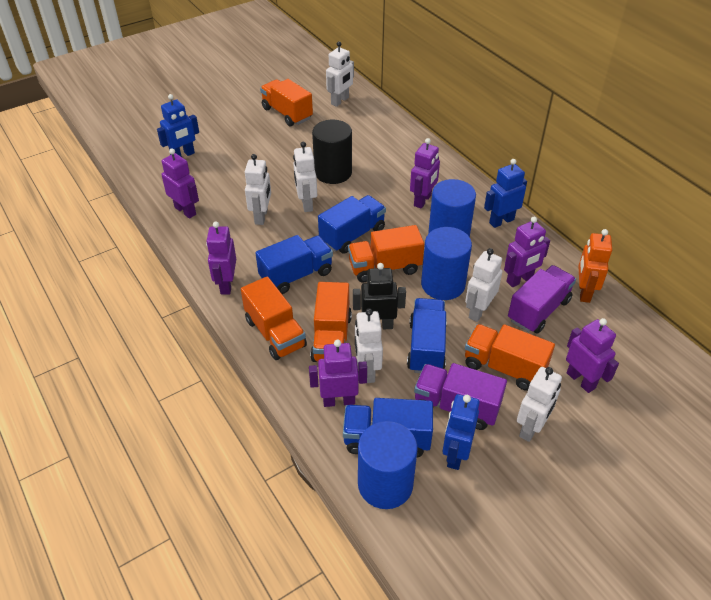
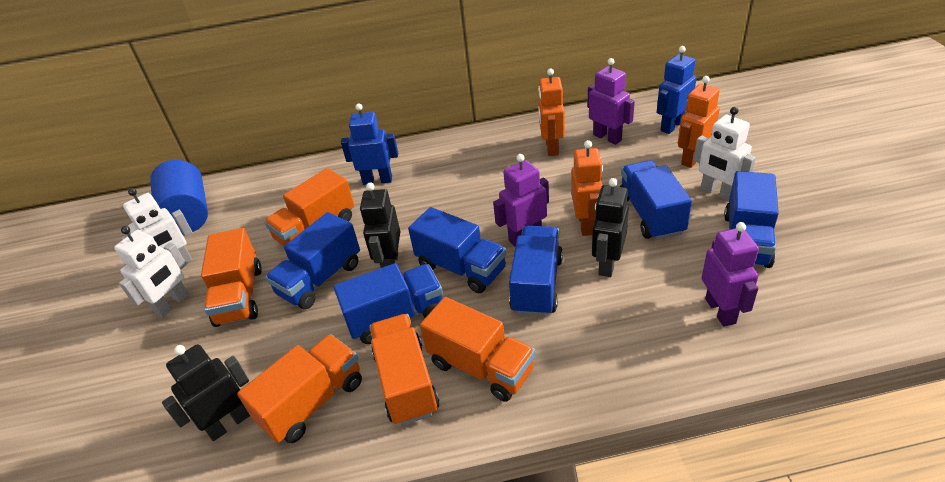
black cylinder: 1 -> 0
black robot: 1 -> 3
blue cylinder: 3 -> 1
blue robot: 3 -> 2
blue truck: 4 -> 6
orange robot: 1 -> 3
purple robot: 6 -> 3
purple truck: 2 -> 0
white robot: 6 -> 3

